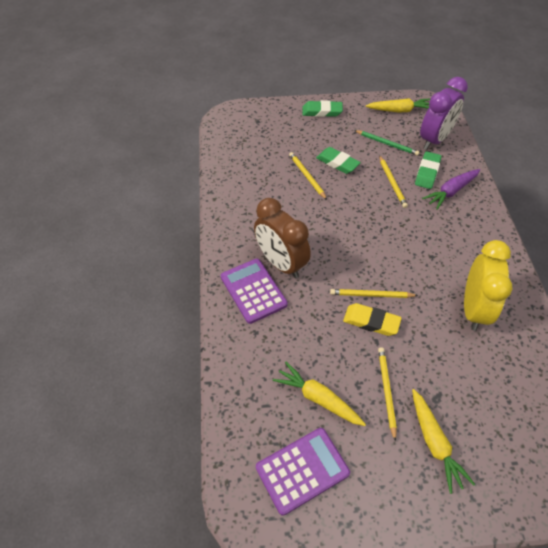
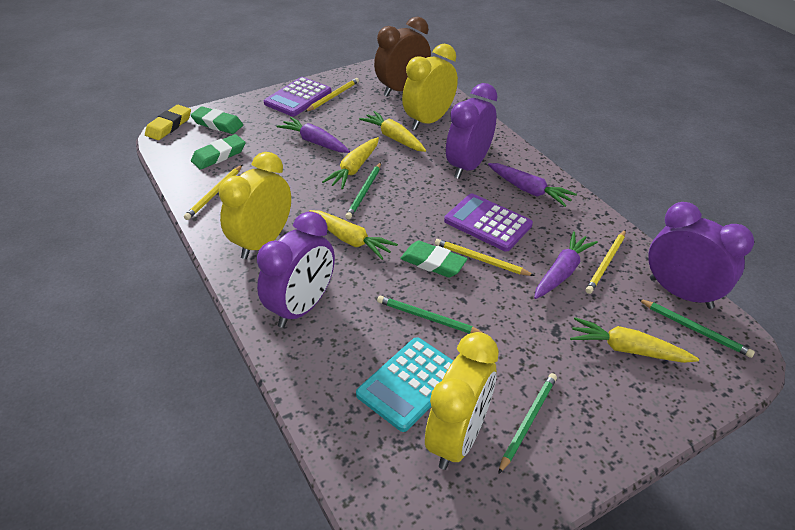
green pencil: 1 -> 4
purple carrot: 1 -> 3
purple clock: 1 -> 3
turquoise calculator: 0 -> 1
yellow carrot: 3 -> 4
yellow clock: 1 -> 3

